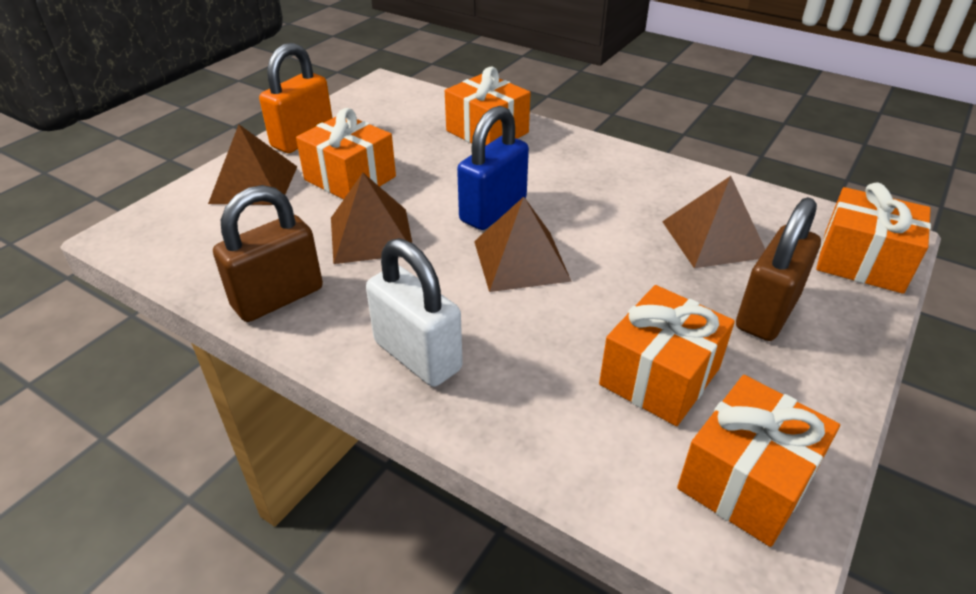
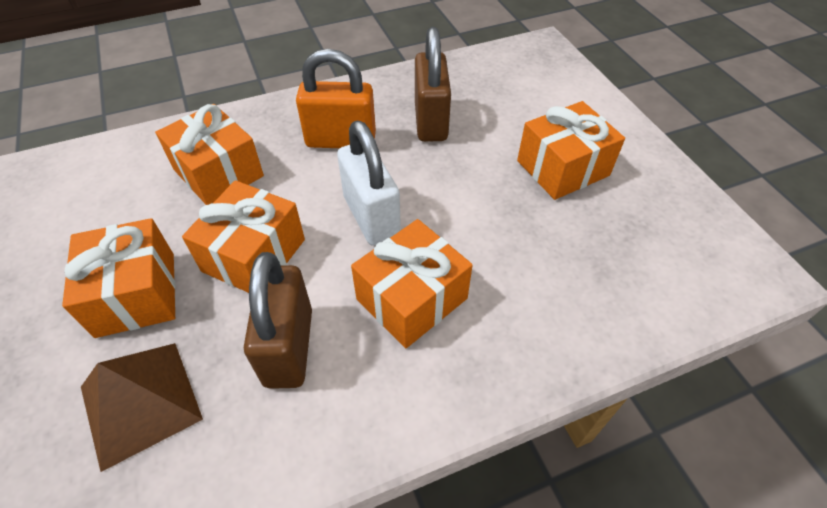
blue padlock: 1 -> 0
brown pyramid: 4 -> 1

